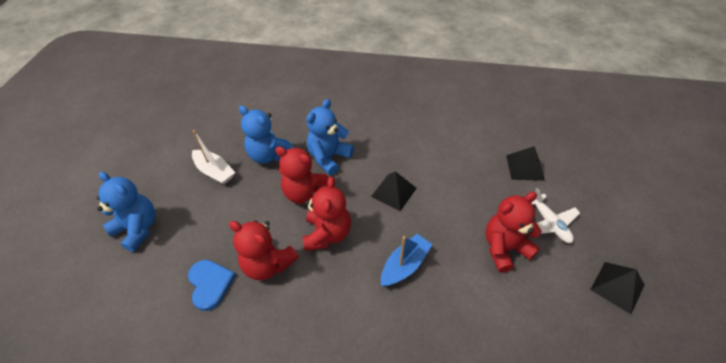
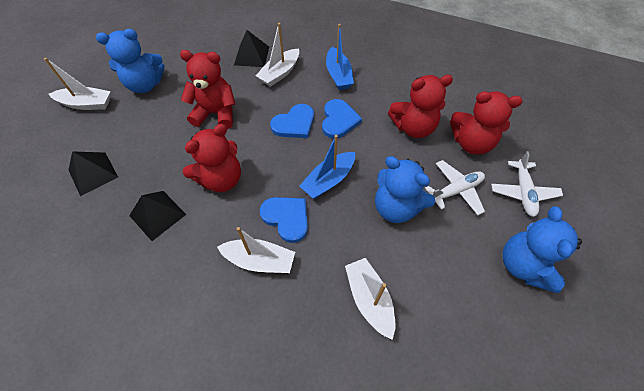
blue boat: 1 -> 2
blue heart: 1 -> 3
white boat: 1 -> 4
white plane: 1 -> 2

